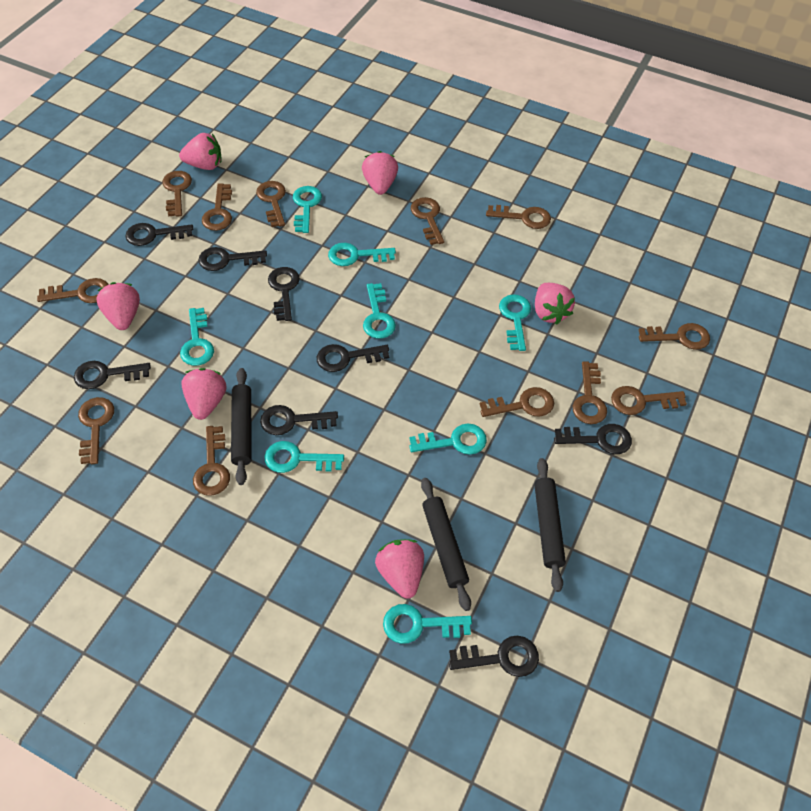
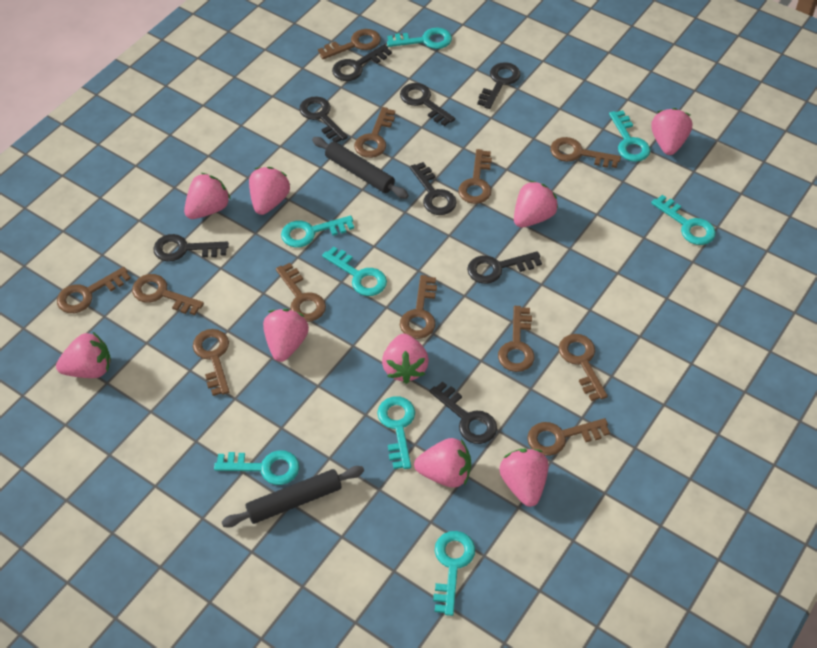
black rolling pin: 3 -> 2
pink strawberry: 6 -> 9

